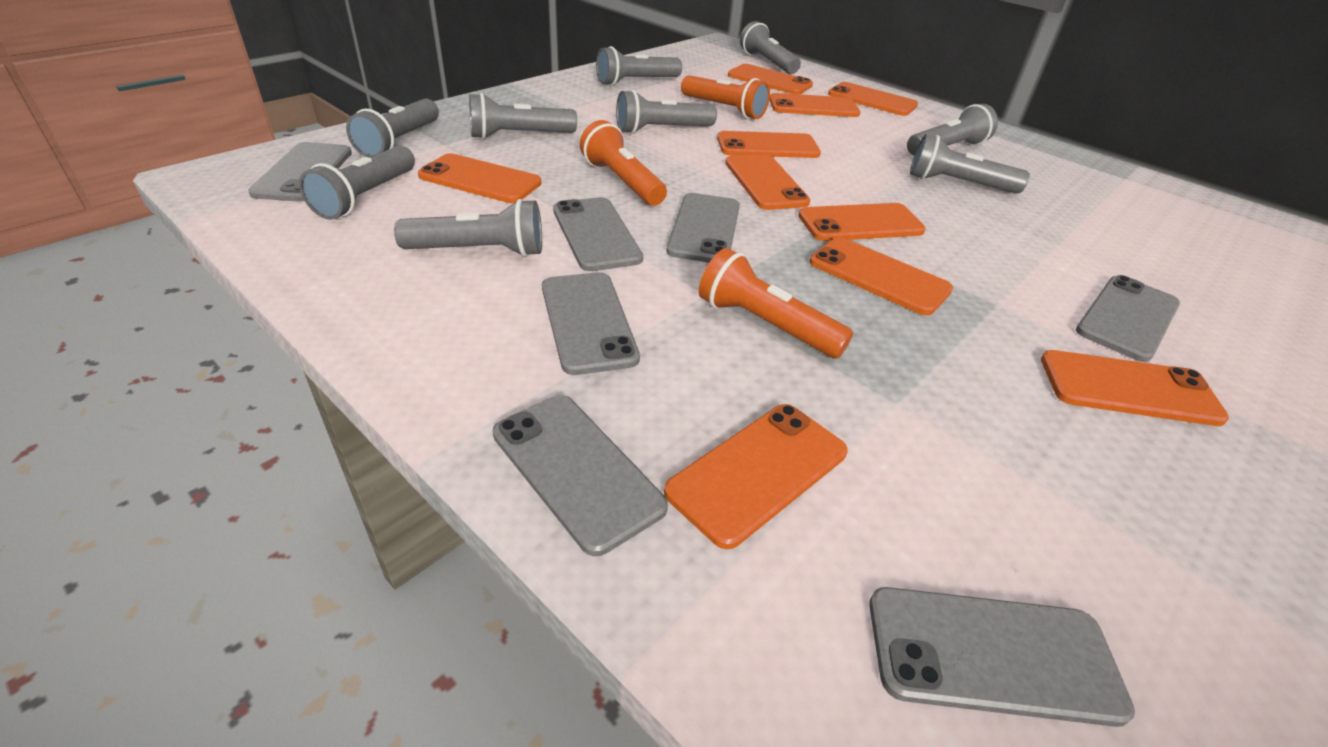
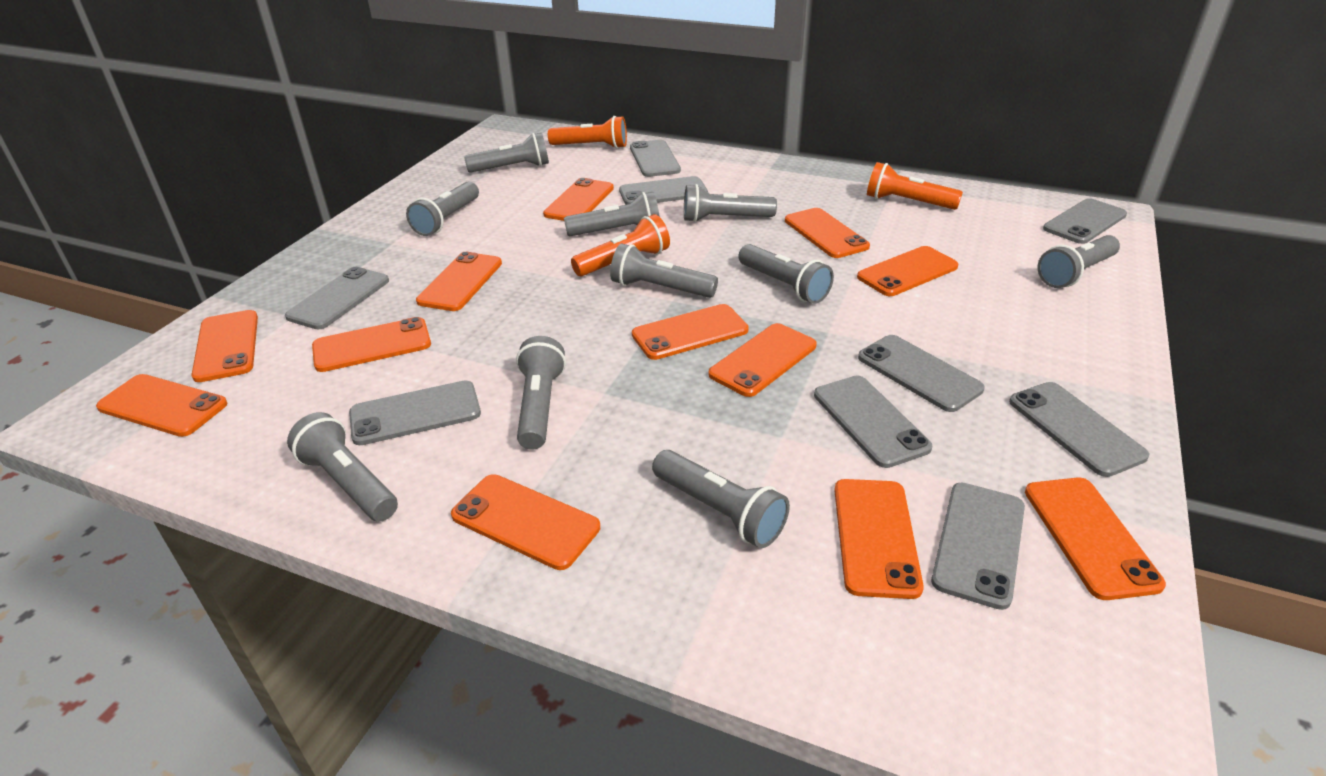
grey flashlight: 9 -> 10
grey phone: 7 -> 9
orange phone: 10 -> 12

